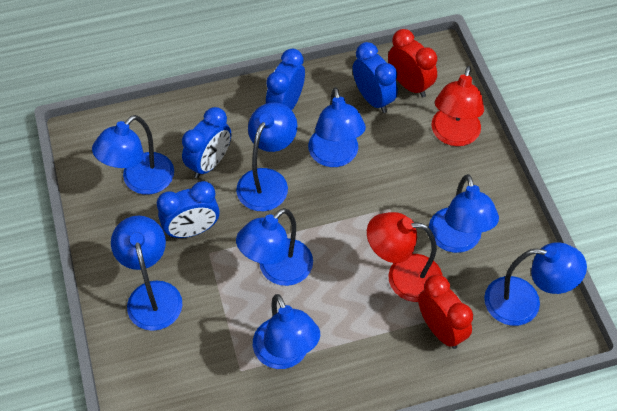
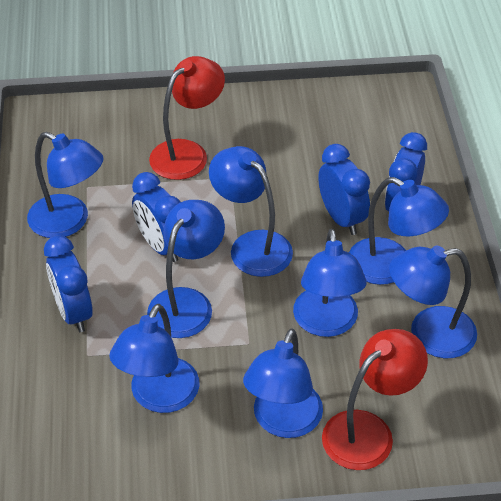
red clock: 2 -> 0

